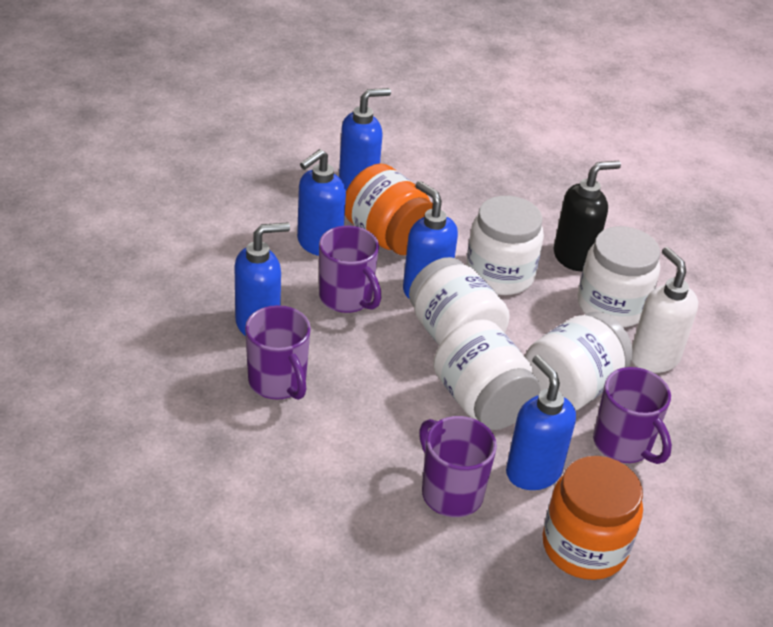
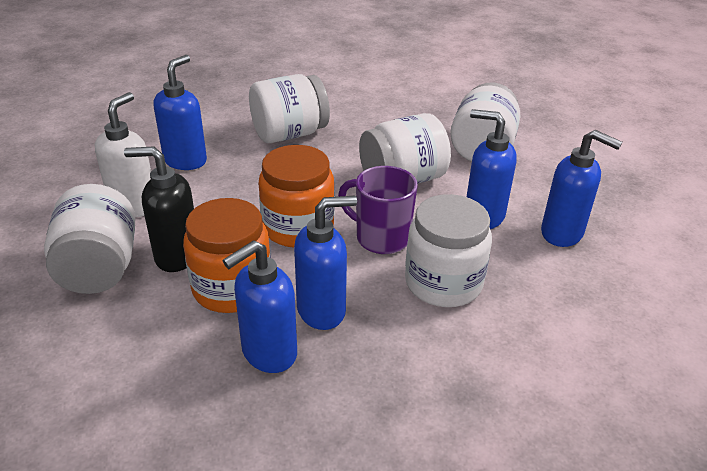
purple mug: 4 -> 1

